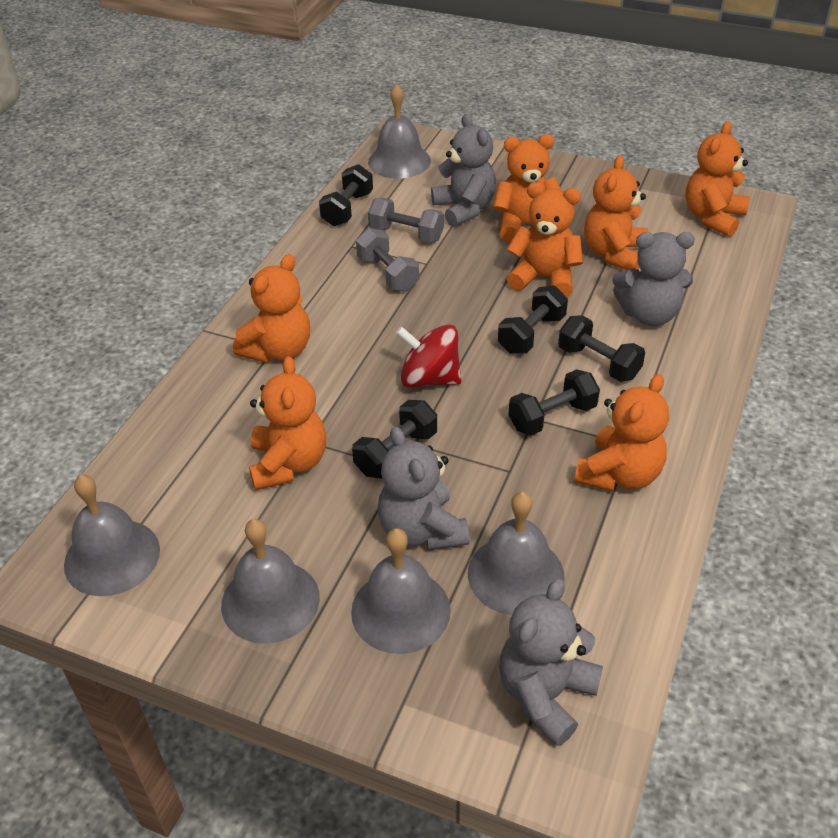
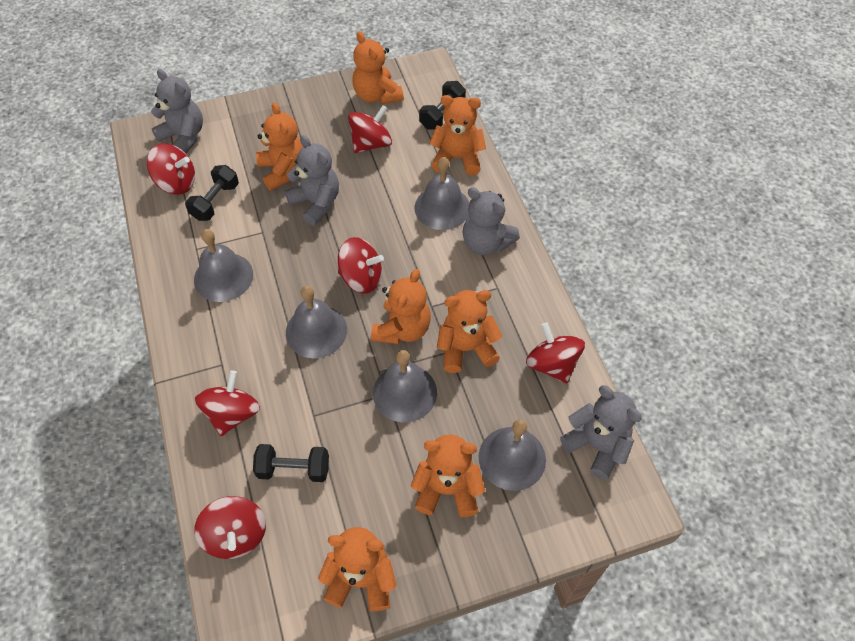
black dumbbell: 5 -> 3
grey dumbbell: 2 -> 0
red spinning top: 1 -> 6

